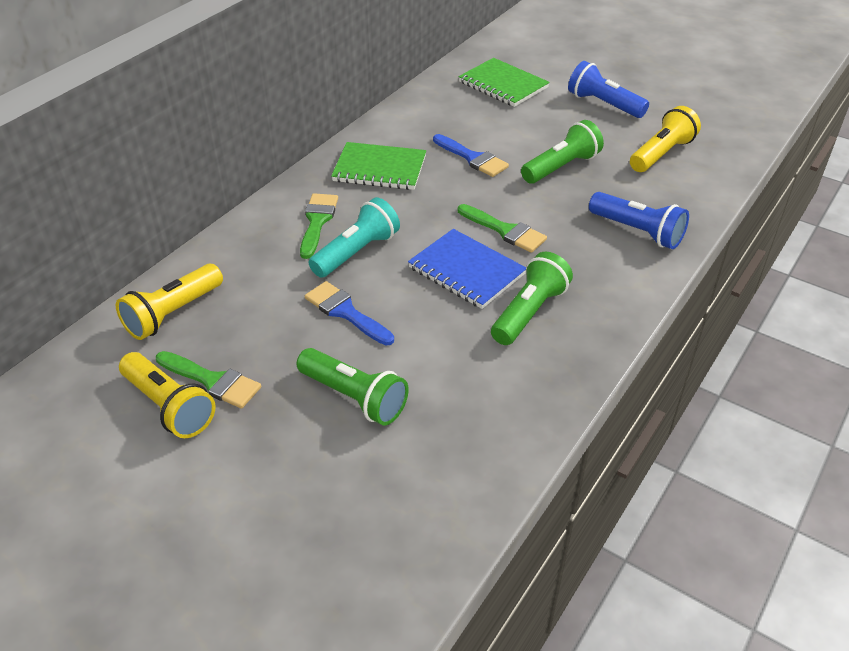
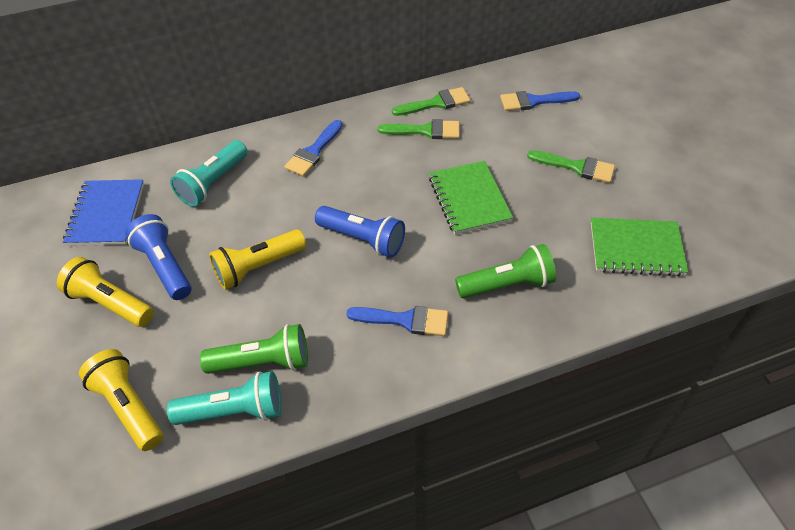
blue brush: 2 -> 3
green flashlight: 3 -> 2
turquoise flashlight: 1 -> 2

